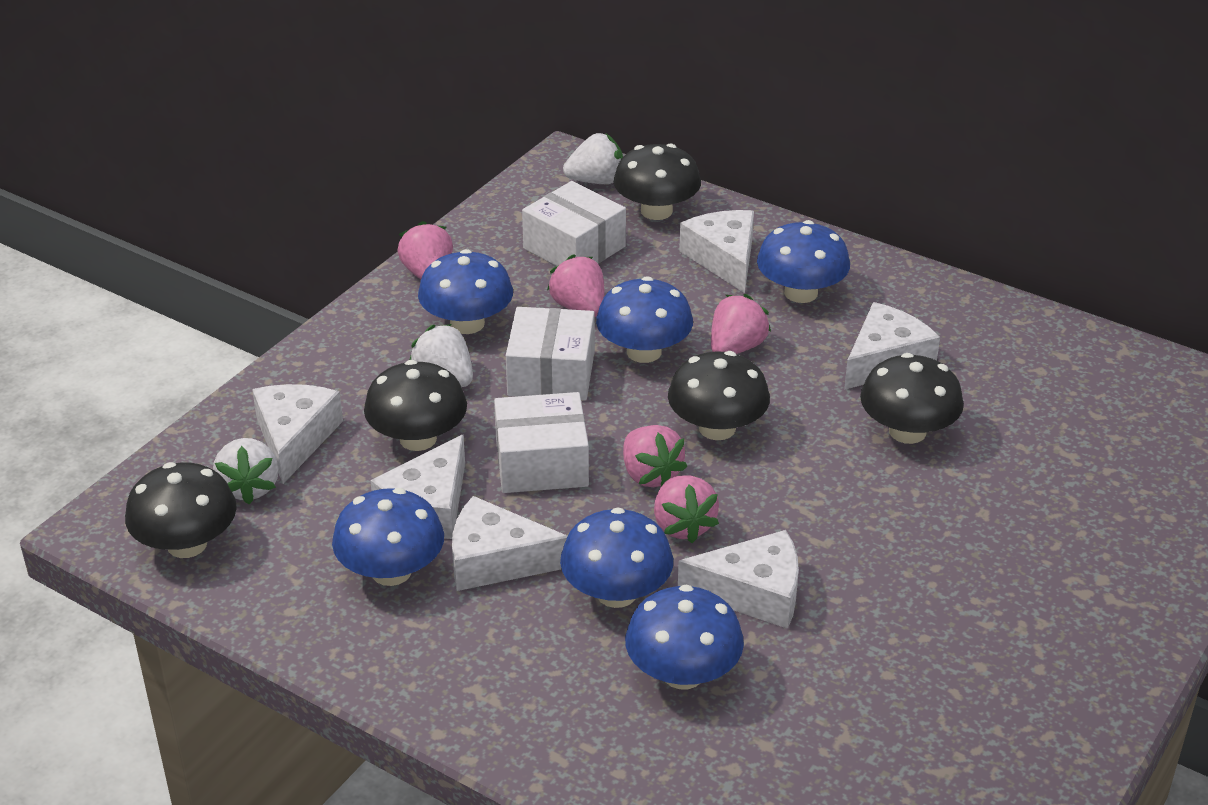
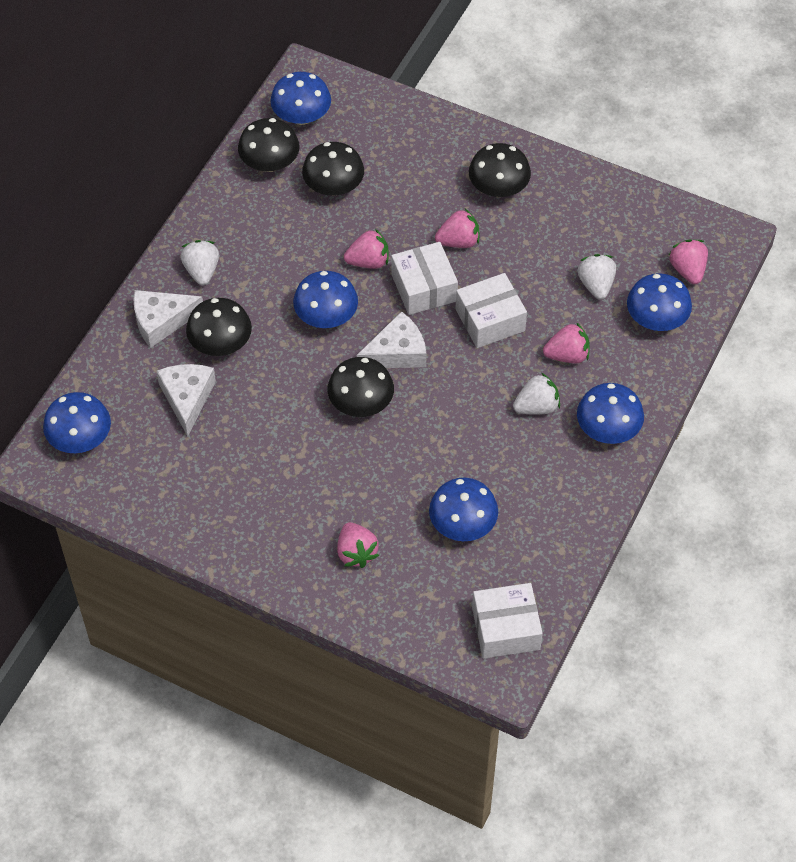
white cheese: 6 -> 3

